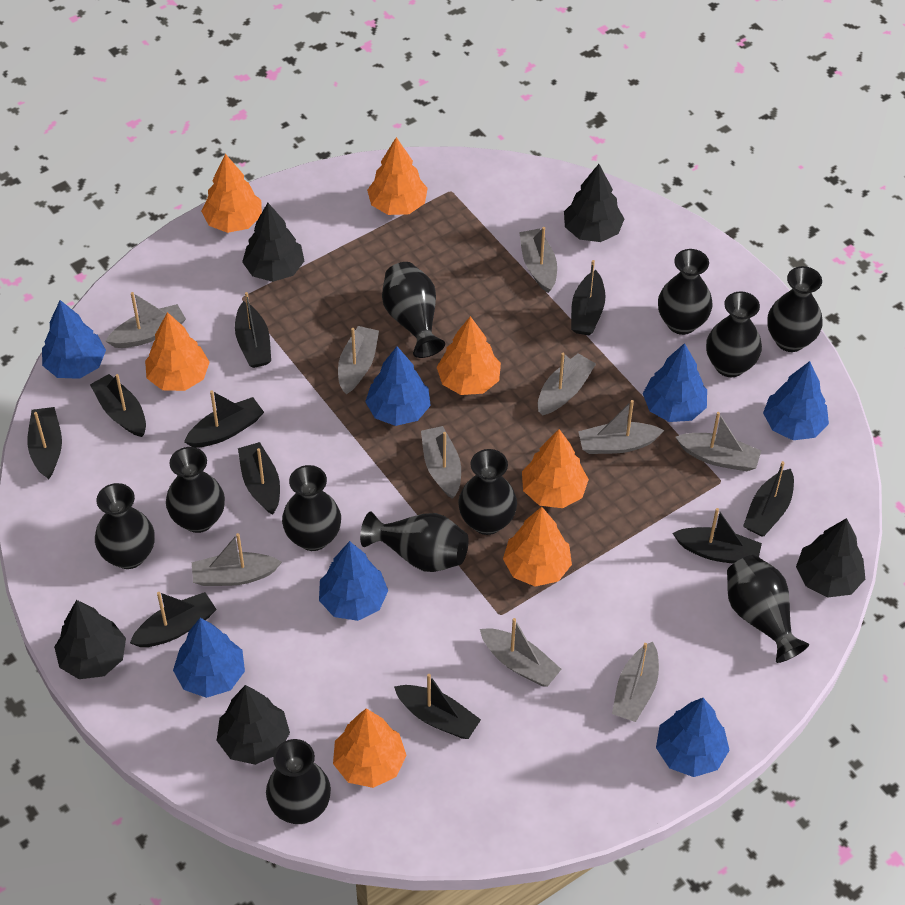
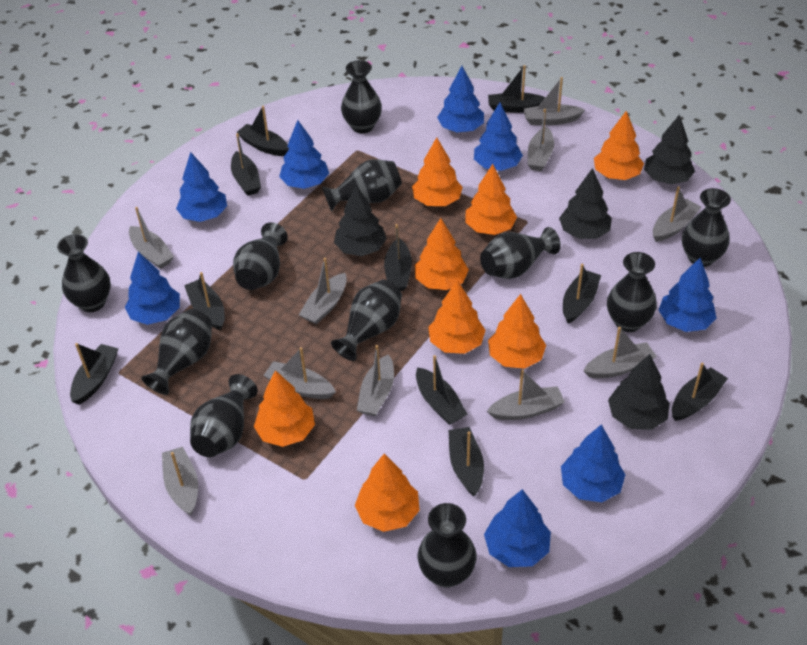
black tree: 5 -> 4
blue tree: 7 -> 8
orange tree: 7 -> 8

